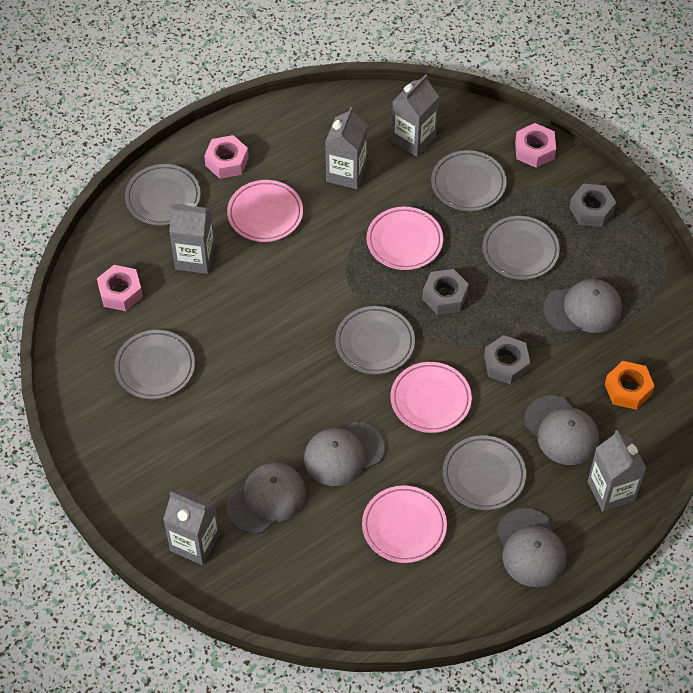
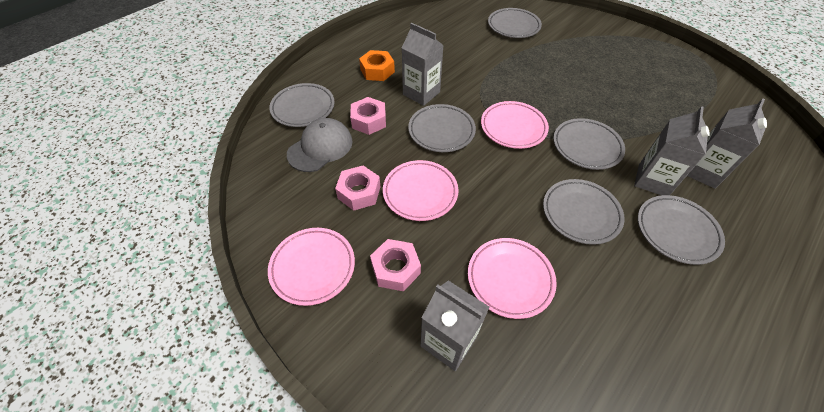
grey cap: 5 -> 1
grey carton: 5 -> 4
grey nut: 3 -> 0

